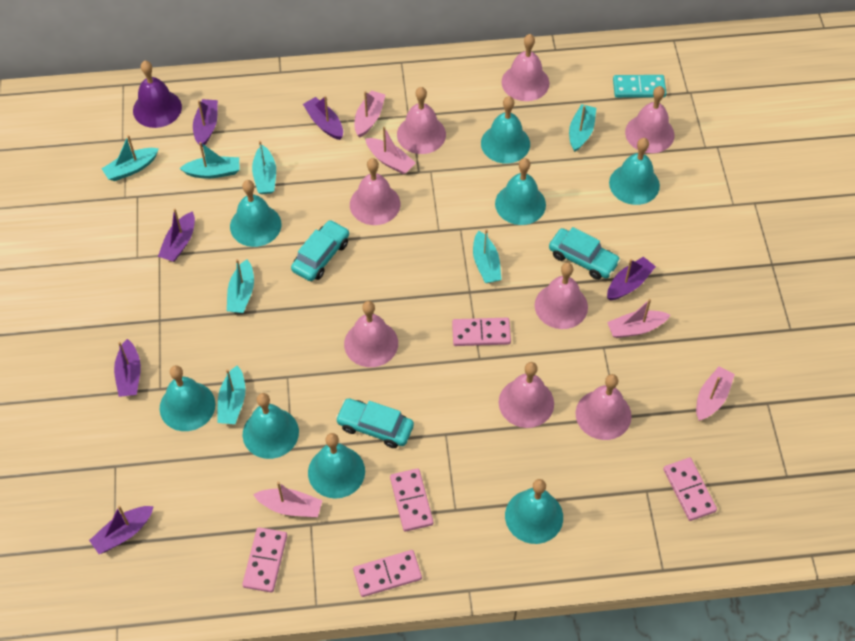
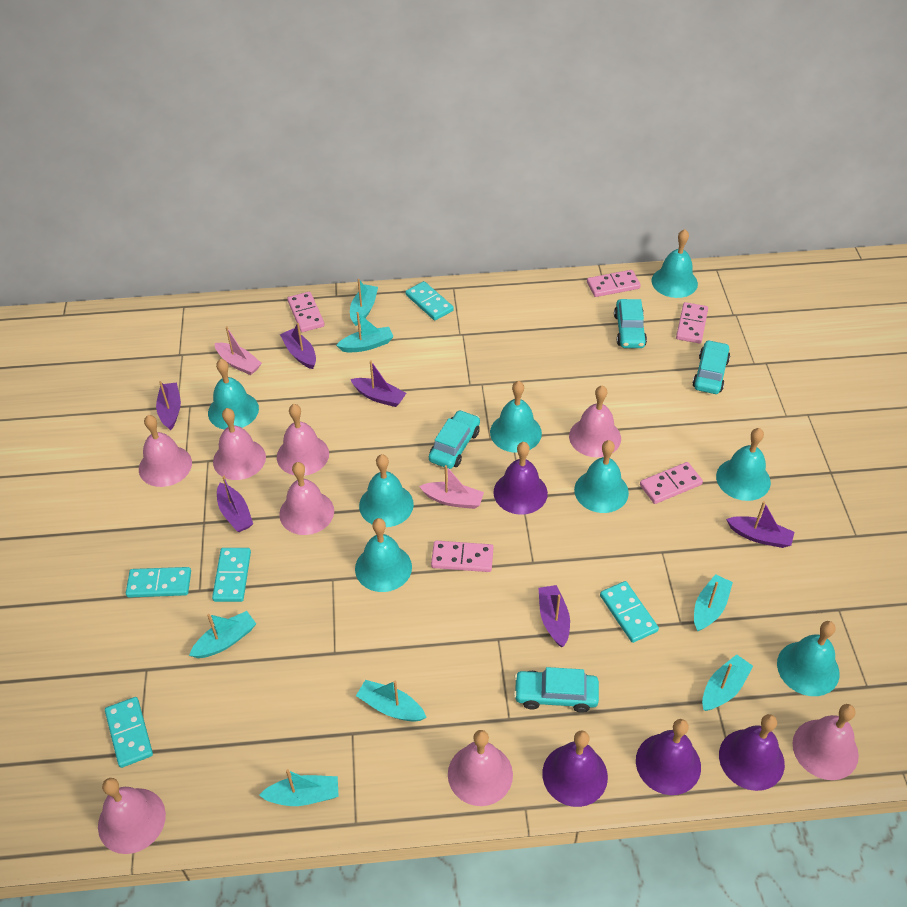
pink boat: 5 -> 2
purple bell: 1 -> 4
turquoise car: 3 -> 4
turquoise domino: 1 -> 5

